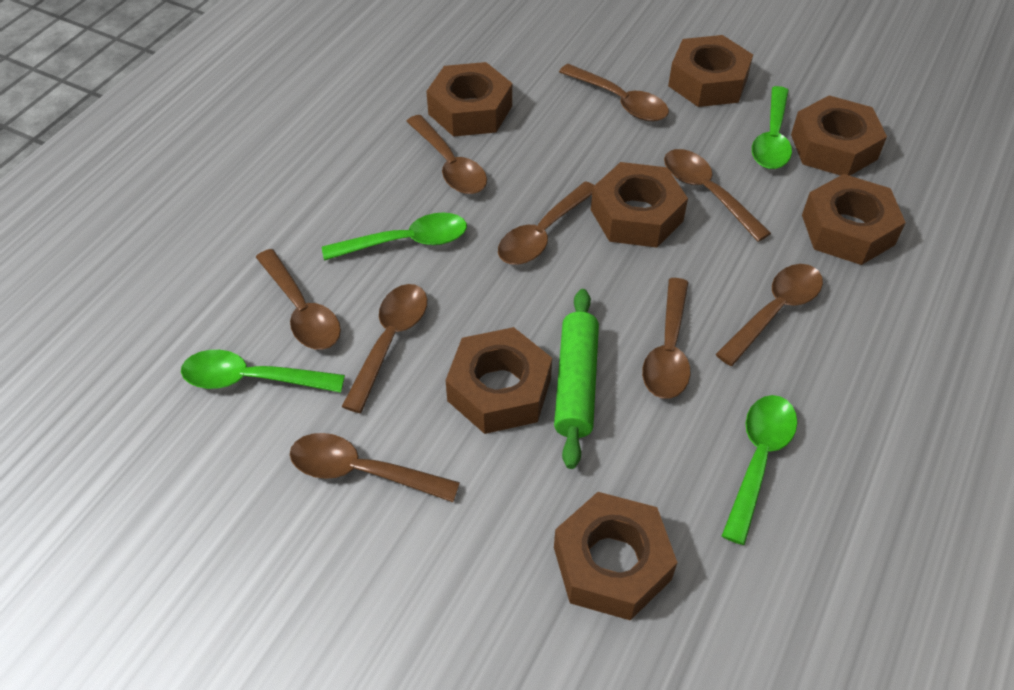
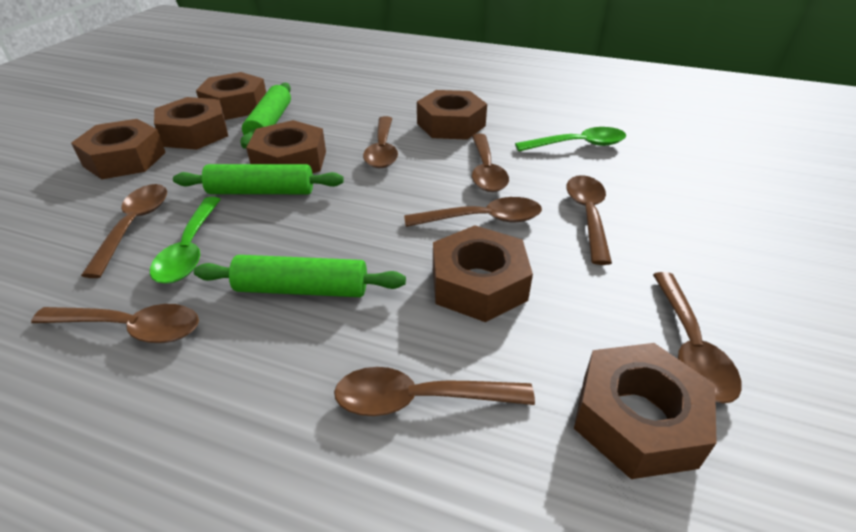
brown spoon: 9 -> 8
green rolling pin: 1 -> 3
green spoon: 4 -> 2

